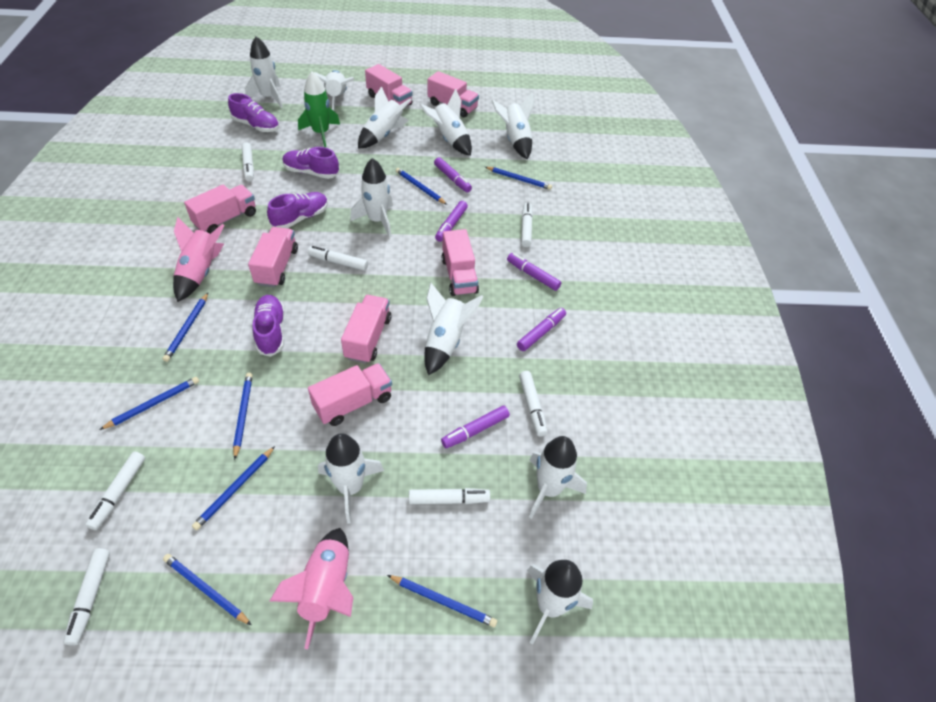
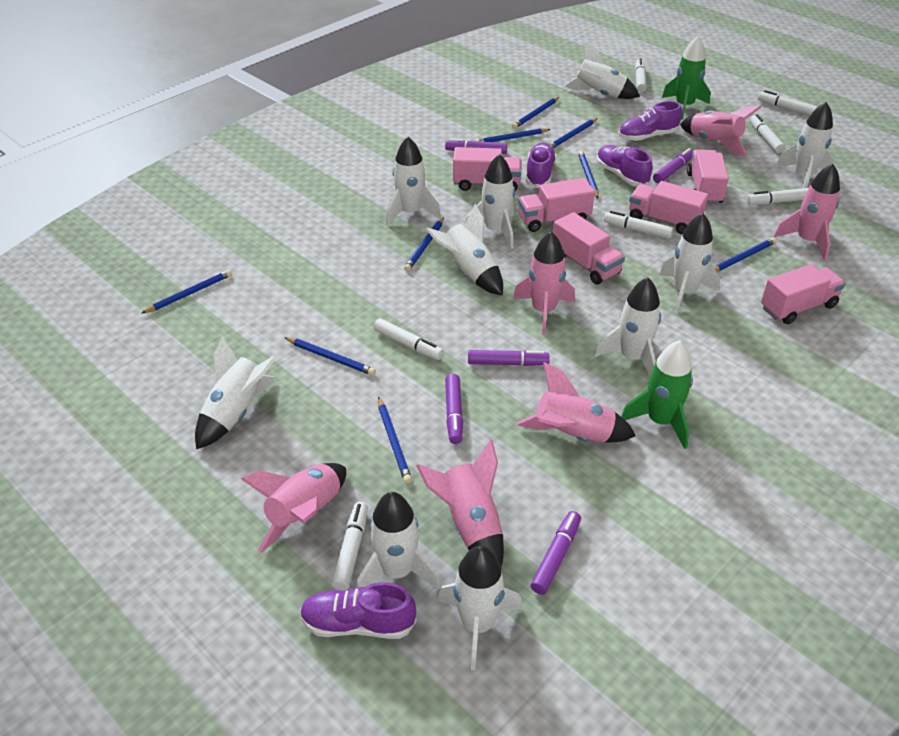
blue pencil: 8 -> 9
green rocket: 1 -> 2
pink rocket: 2 -> 6
pink truck: 7 -> 6

